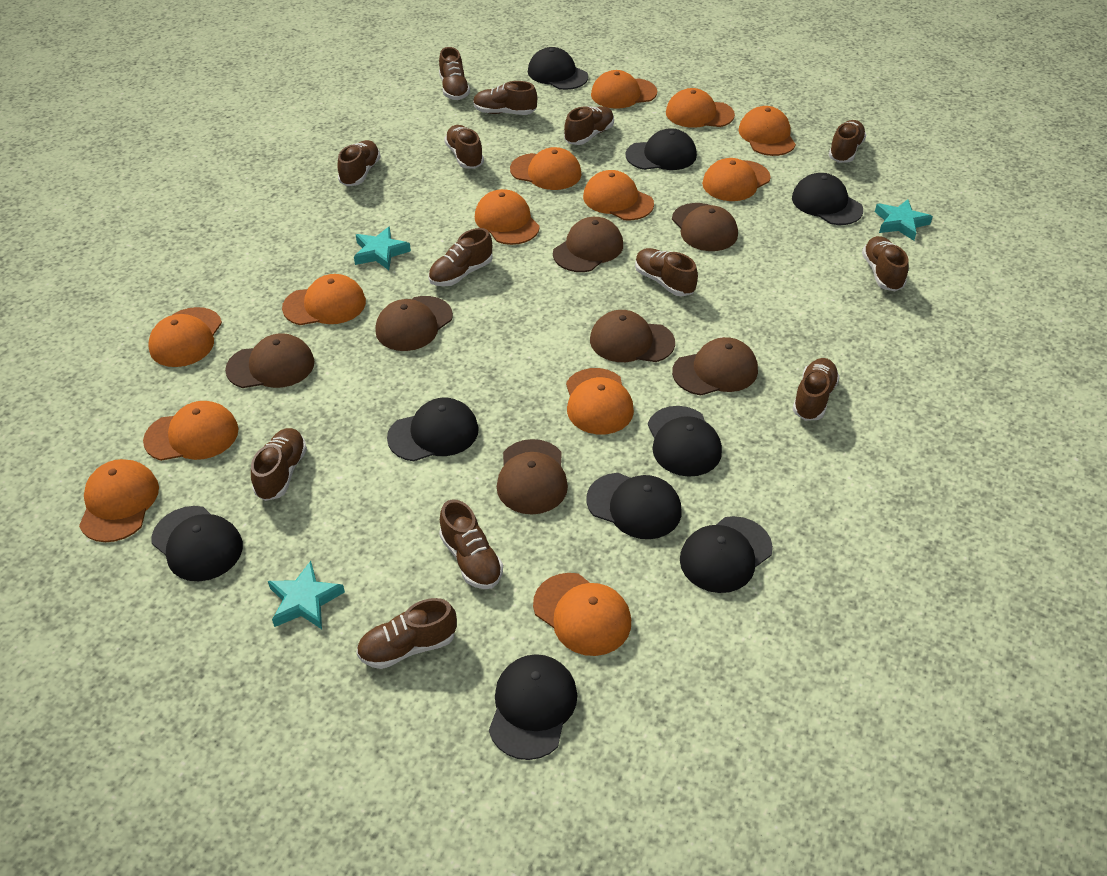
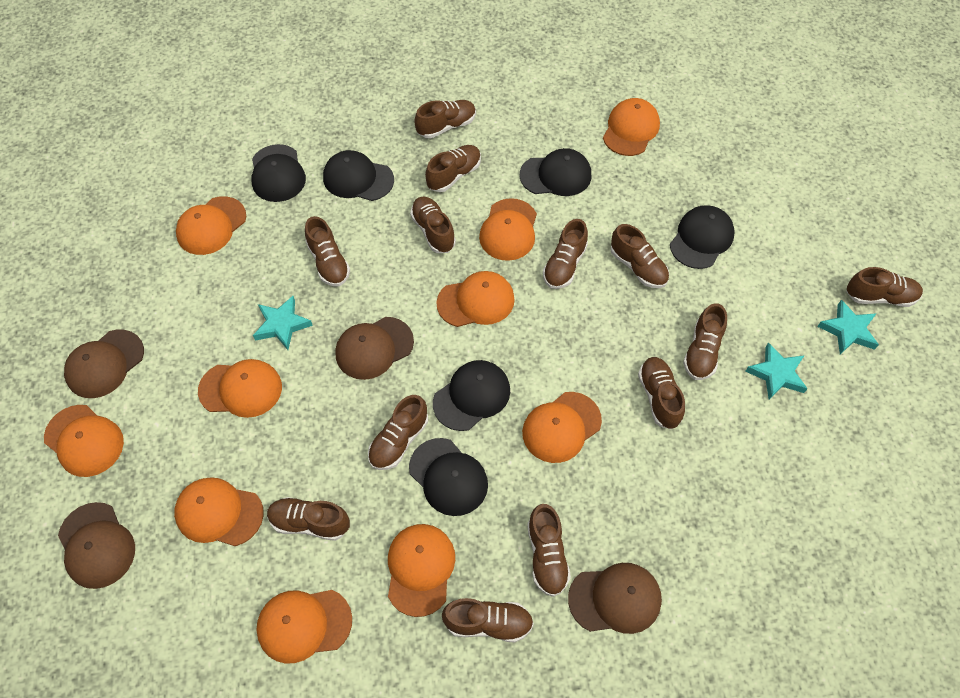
black cap: 9 -> 6
brown cap: 7 -> 4
orange cap: 13 -> 10

